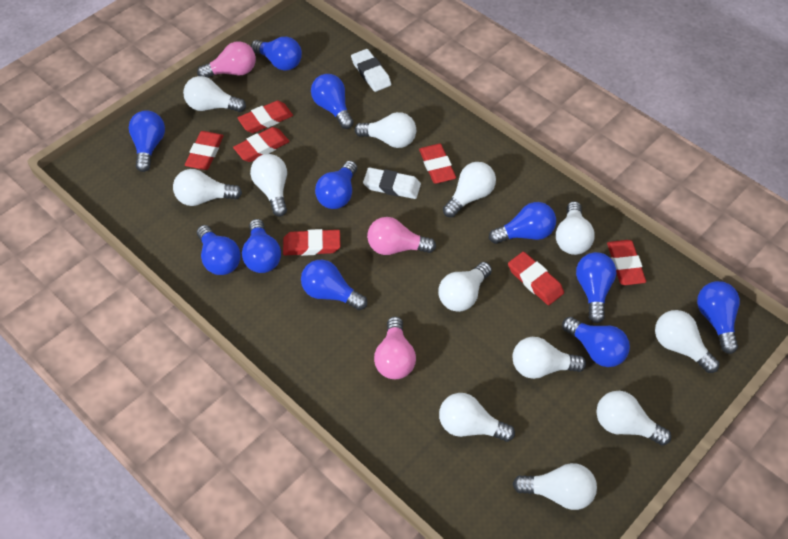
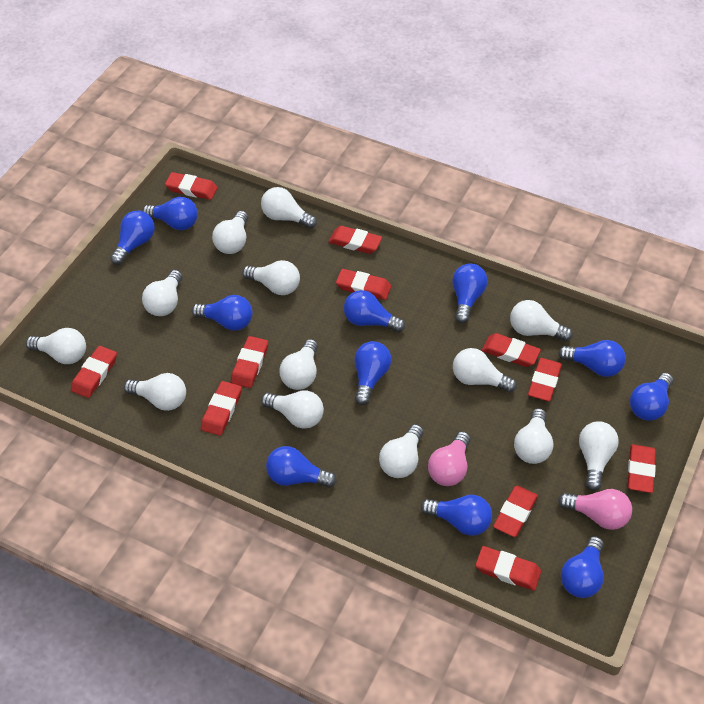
pink light bulb: 3 -> 2
red eraser: 7 -> 11
white eraser: 2 -> 0
white light bulb: 12 -> 13

